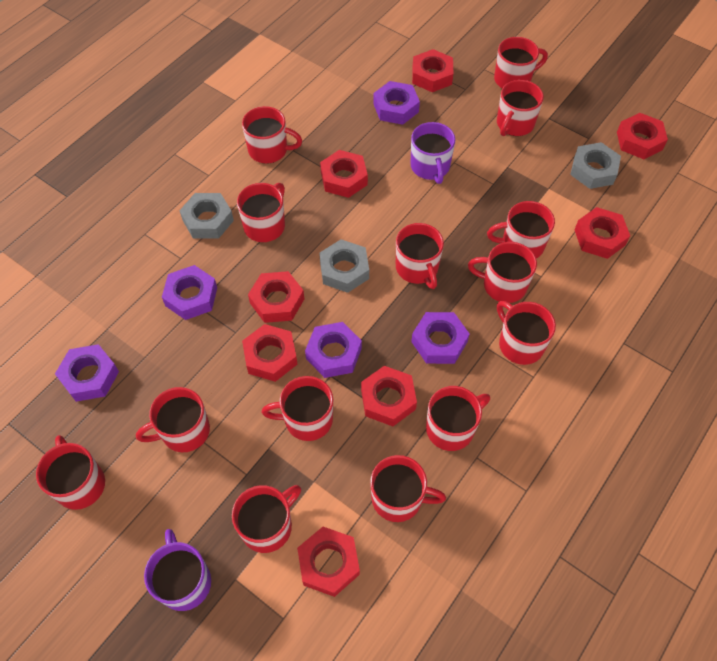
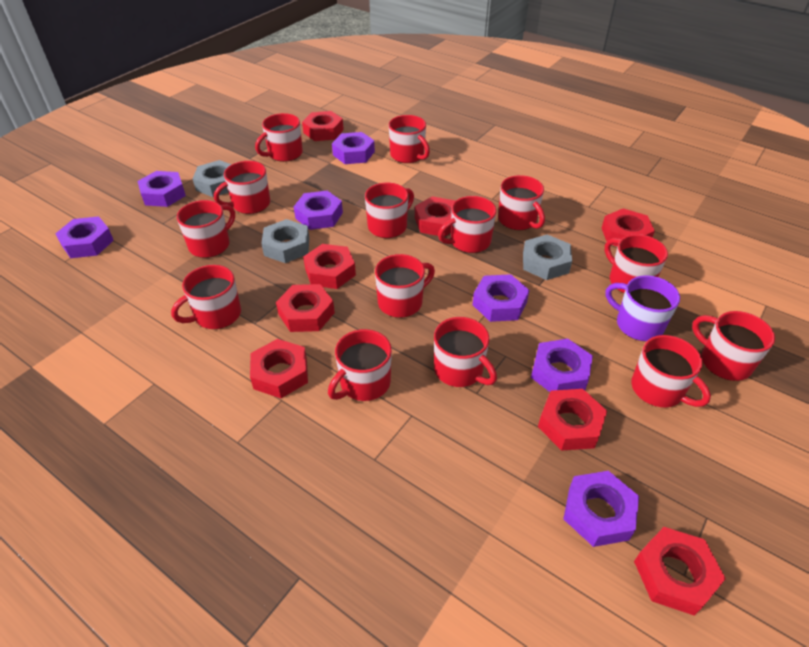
purple mug: 2 -> 1
purple nut: 5 -> 7

